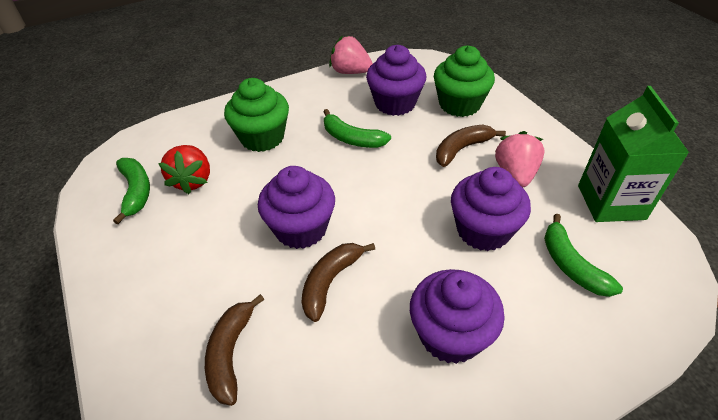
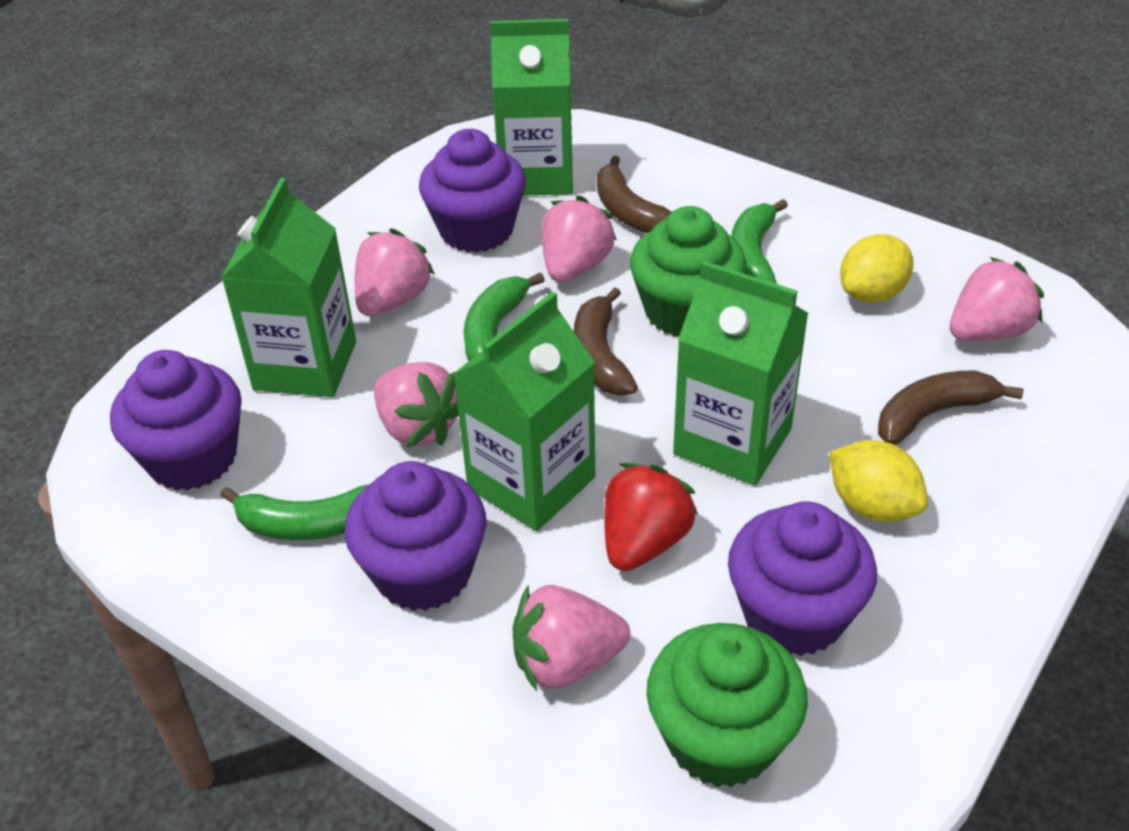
green carton: 1 -> 4
pink strawberry: 2 -> 5
yellow lemon: 0 -> 2

